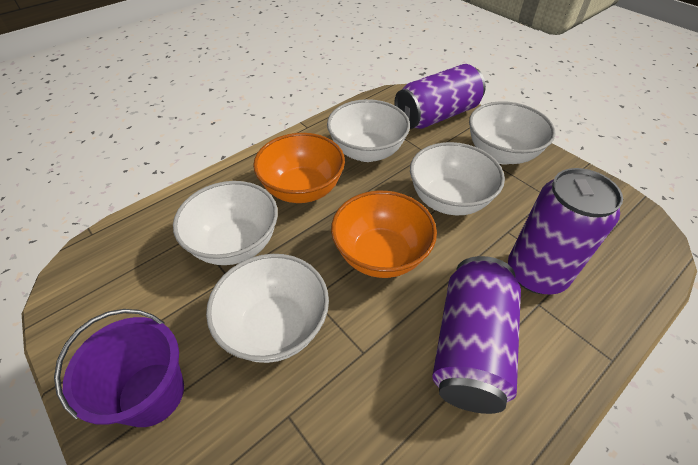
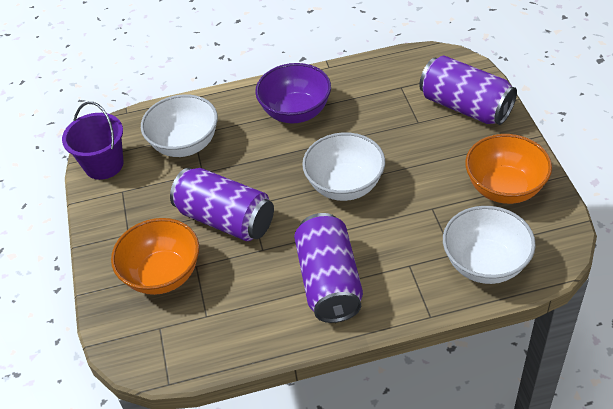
purple bowl: 0 -> 1
white bowl: 5 -> 3

